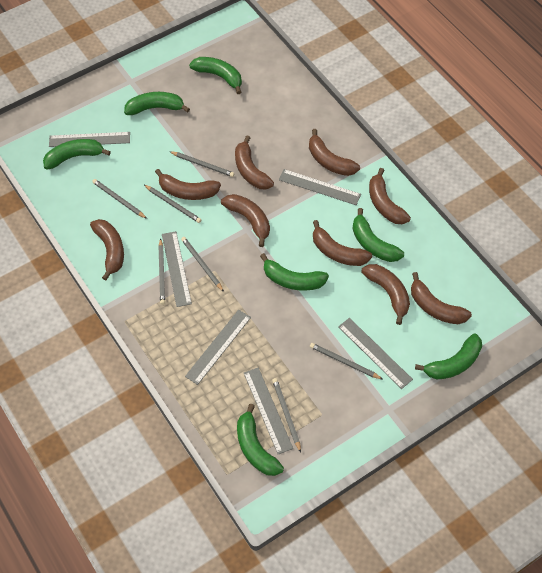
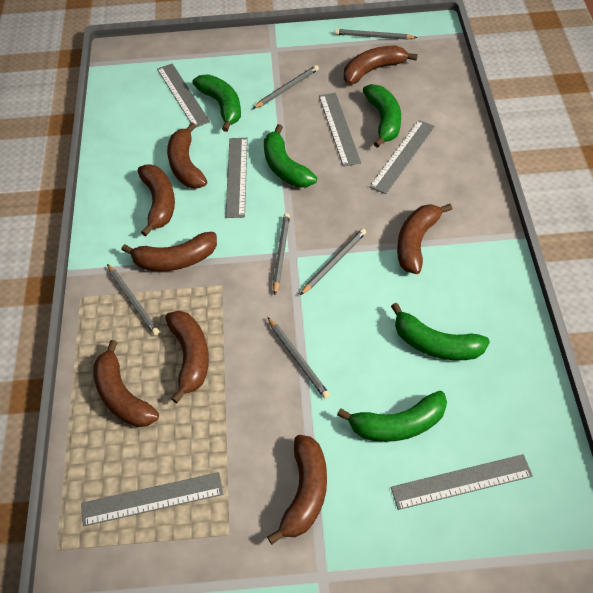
brown banana: 9 -> 8
green banana: 7 -> 5
grey pencil: 7 -> 6

